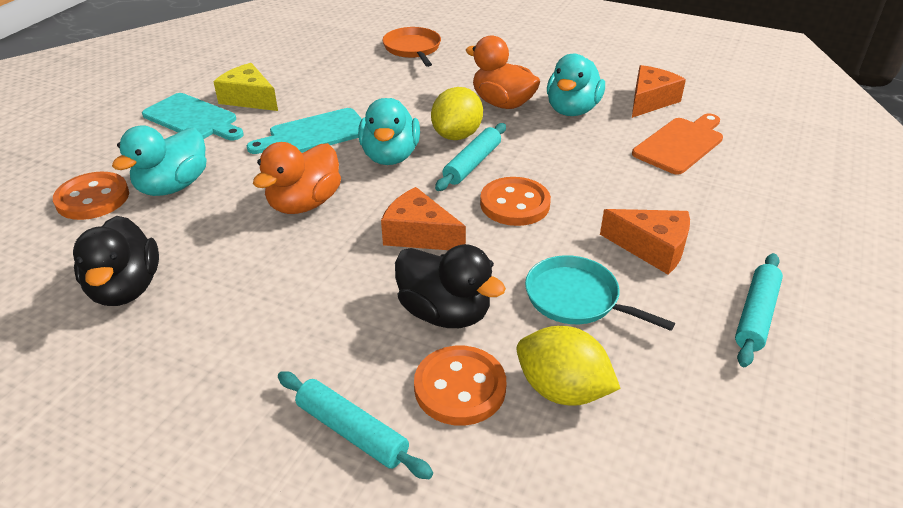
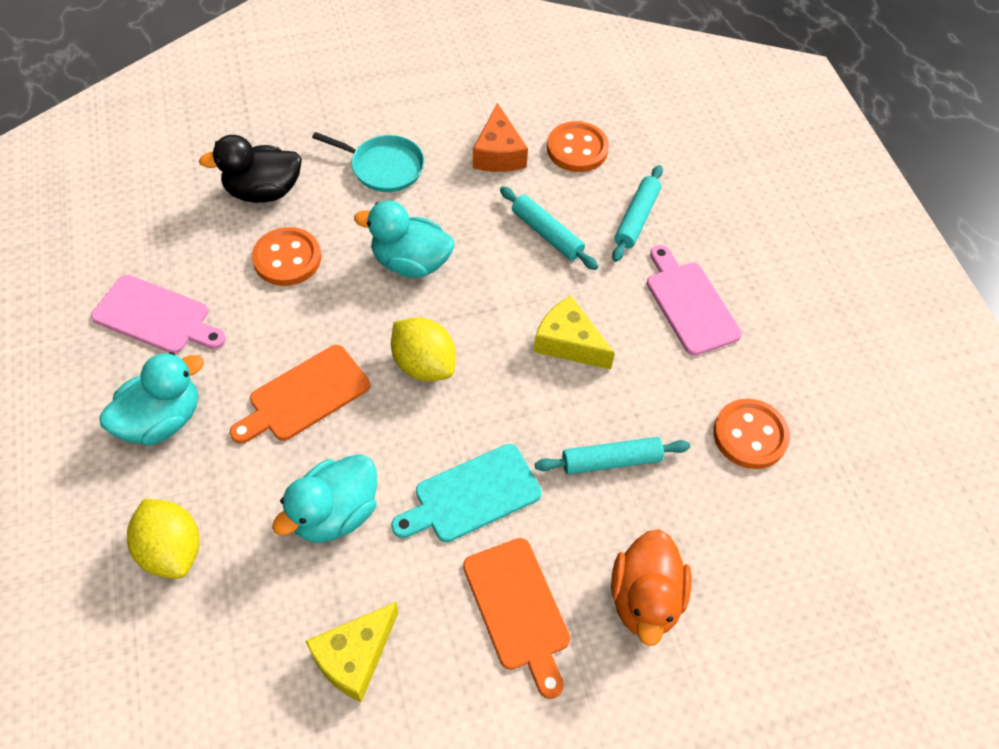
black duck: 2 -> 1
orange cheese: 3 -> 1
orange cutting board: 1 -> 2
orange duck: 2 -> 1
orange pan: 1 -> 0
pink cutting board: 0 -> 2
turquoise cutting board: 2 -> 1
yellow cheese: 1 -> 2

